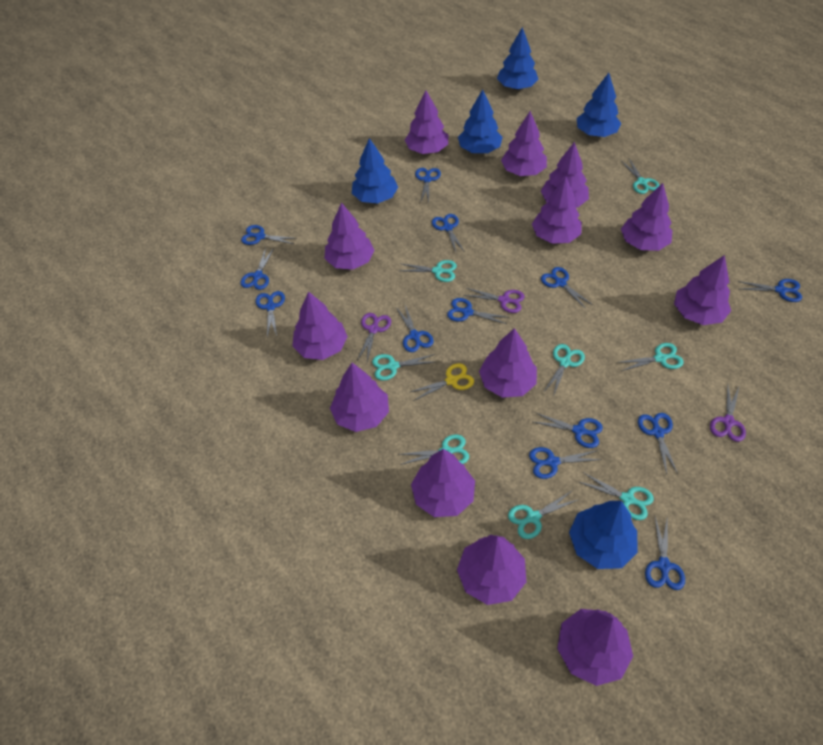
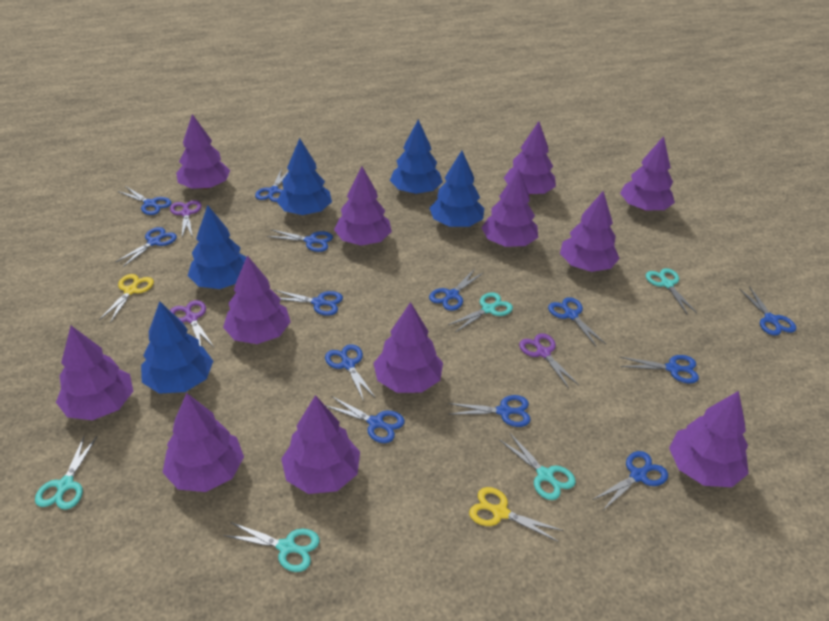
purple tree: 13 -> 12
turquoise scissors: 8 -> 5
yellow scissors: 1 -> 2

